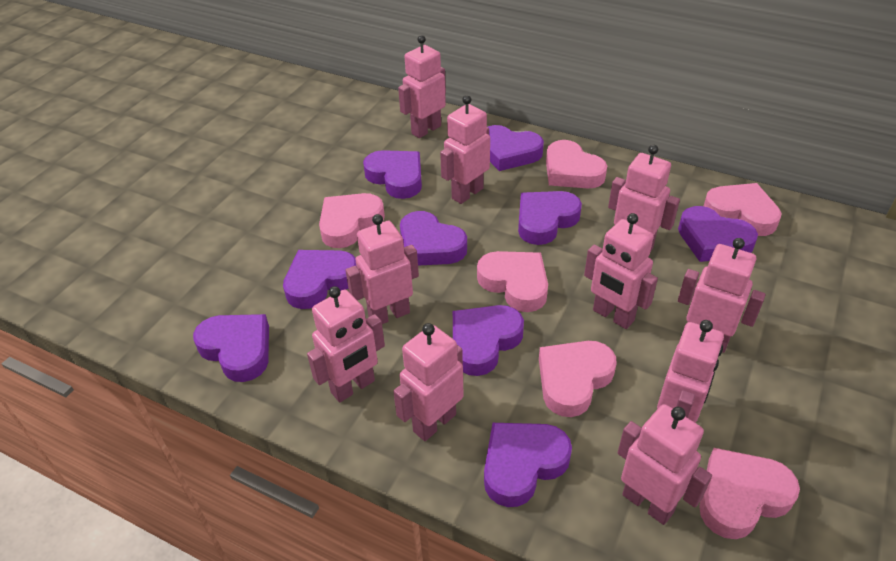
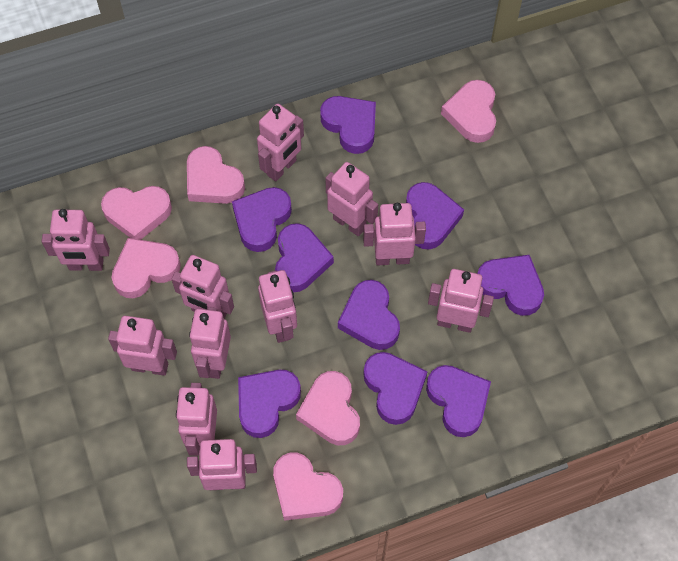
pink robot: 10 -> 11

